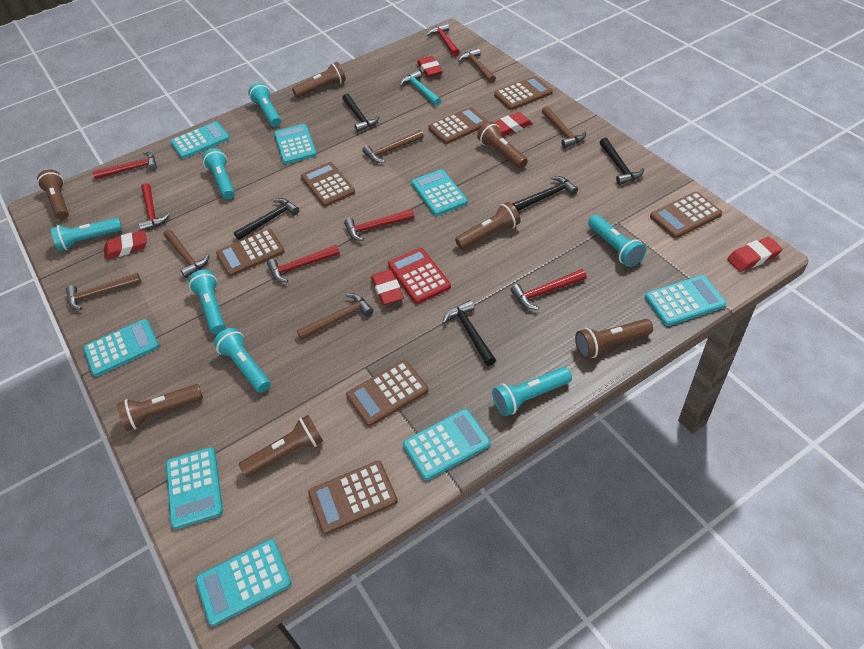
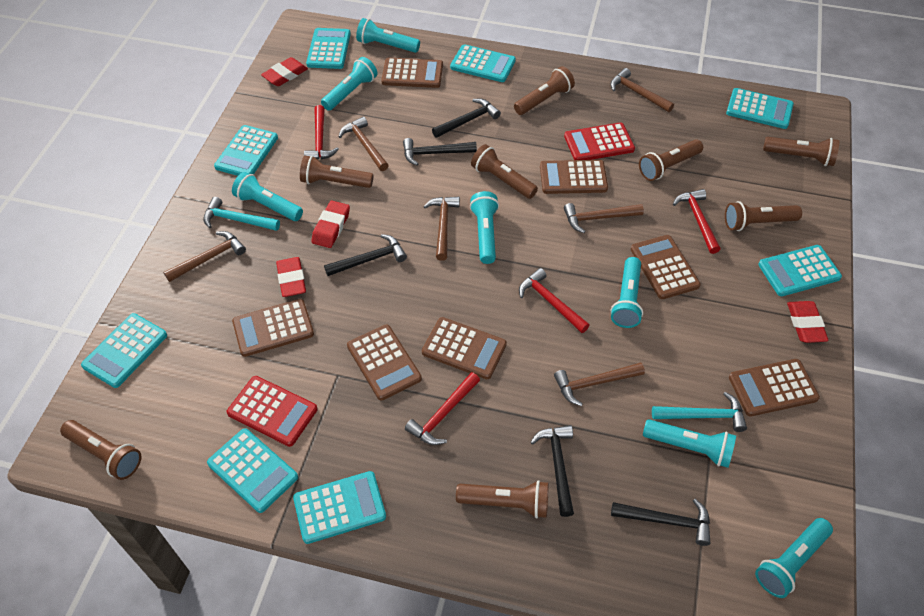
brown flashlight: 7 -> 8
red calculator: 1 -> 2
red eraser: 5 -> 4
red hammer: 6 -> 4
turquoise hammer: 1 -> 2

